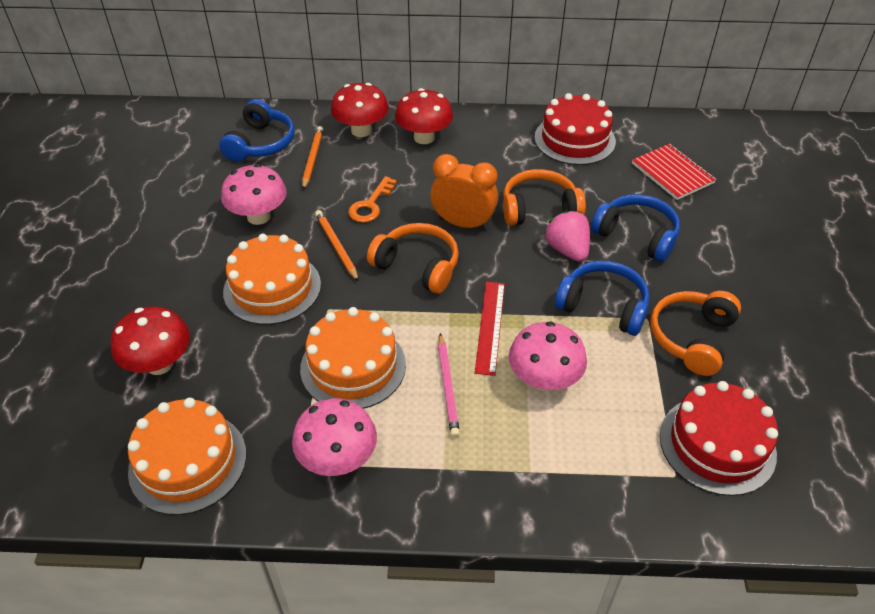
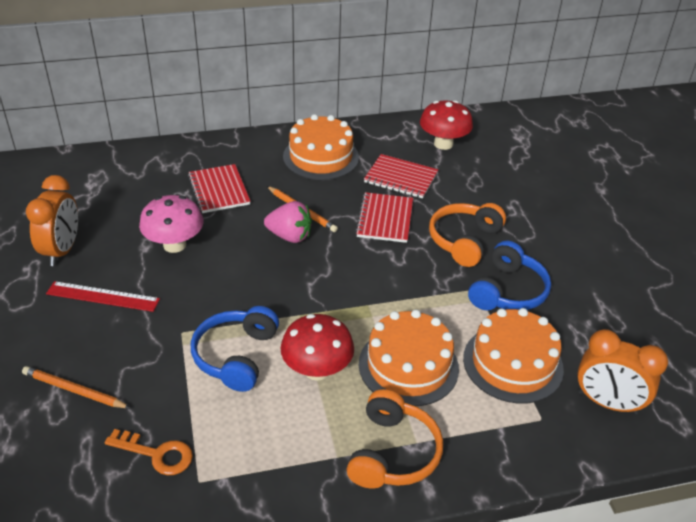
blue headphones: 3 -> 2
orange clock: 1 -> 2
orange headphones: 3 -> 2
pink mushroom: 3 -> 1
pink pencil: 1 -> 0
red cake: 2 -> 0
red mushroom: 3 -> 2
red notebook: 1 -> 3

